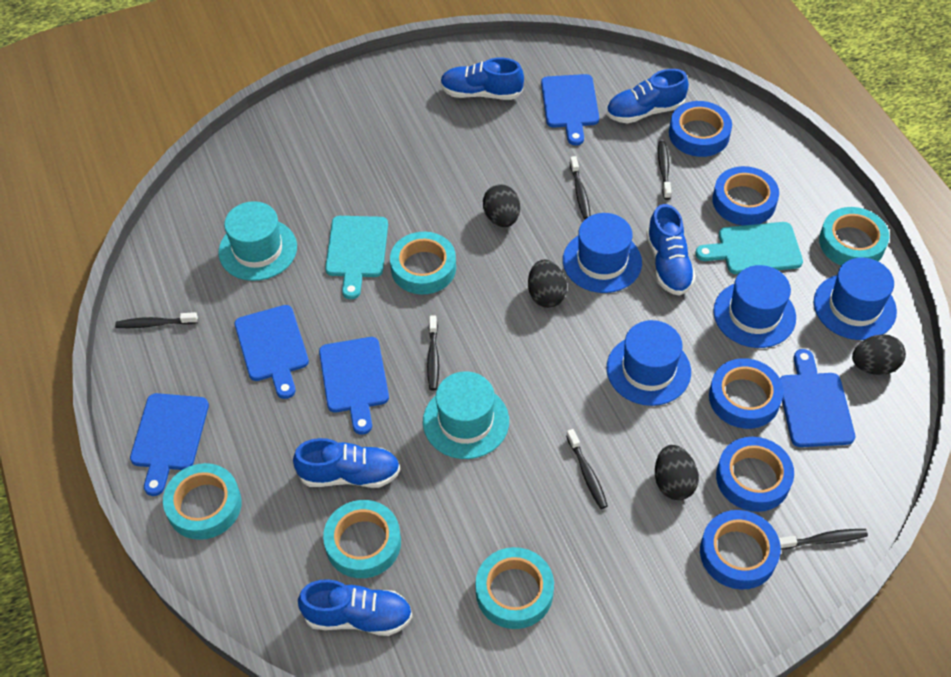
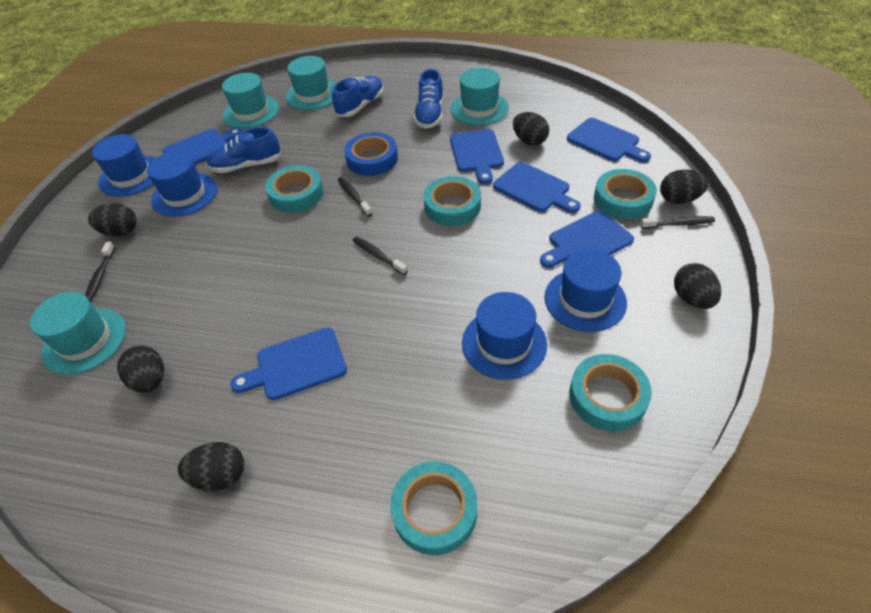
black egg: 4 -> 6
black toothbrush: 6 -> 4
blue cutting board: 5 -> 6
blue shoe: 5 -> 3
blue tape: 5 -> 1
turquoise cutting board: 2 -> 0
turquoise hat: 2 -> 4

